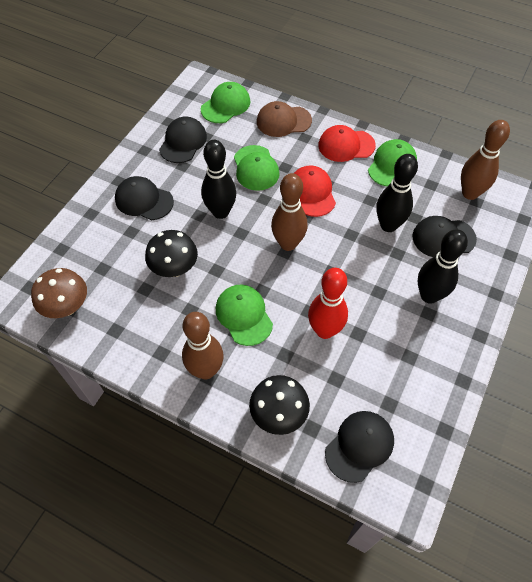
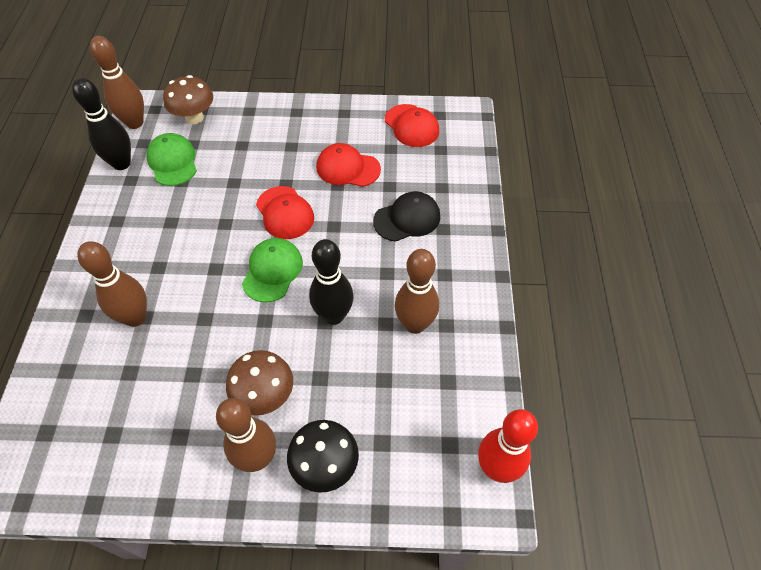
black bowling pin: 3 -> 2
black cap: 4 -> 1
black mushroom: 2 -> 1
brown bowling pin: 3 -> 4
brown cap: 1 -> 0
brown mushroom: 1 -> 2
green cap: 4 -> 2
red cap: 2 -> 3

